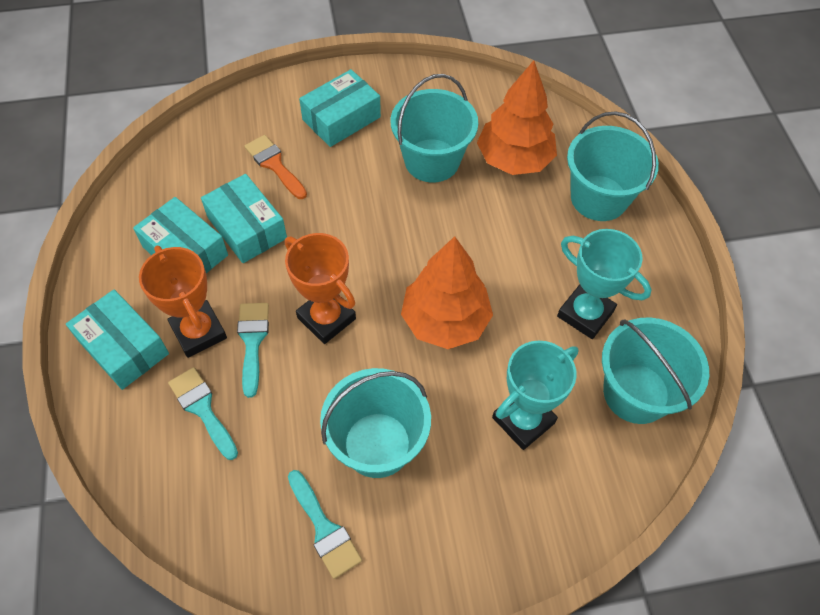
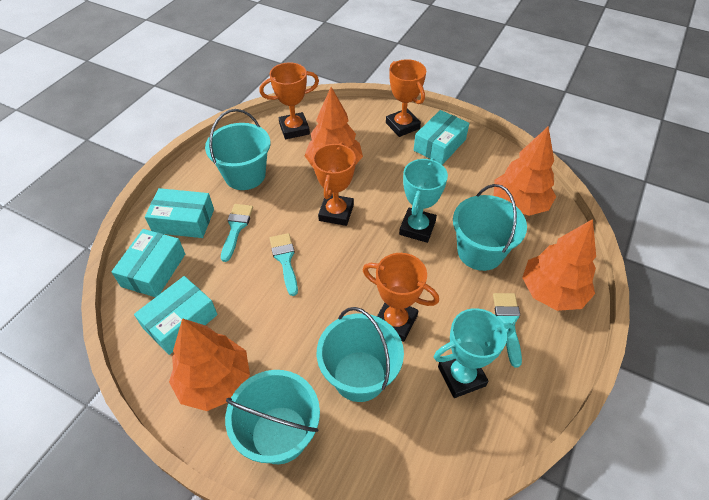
orange brush: 1 -> 0
orange tree: 2 -> 4
orange trophy: 2 -> 4

